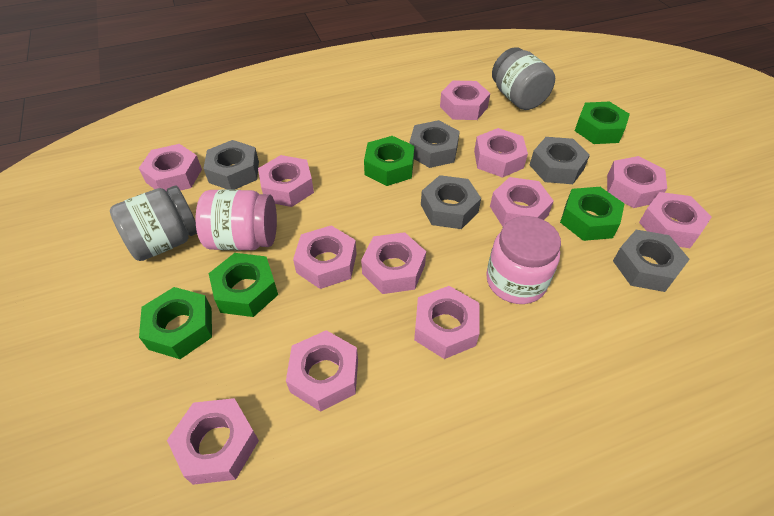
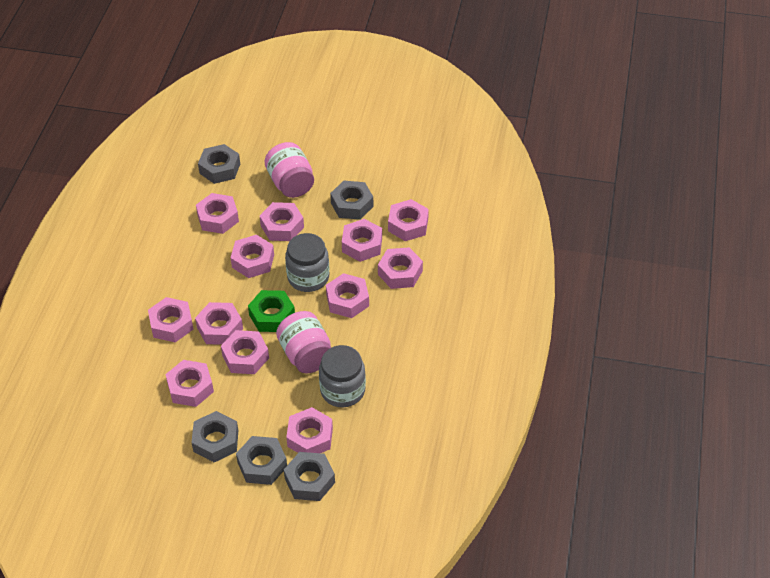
green nut: 5 -> 1

